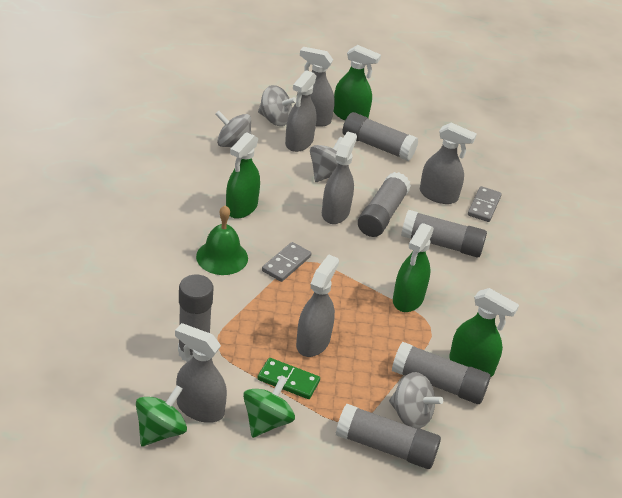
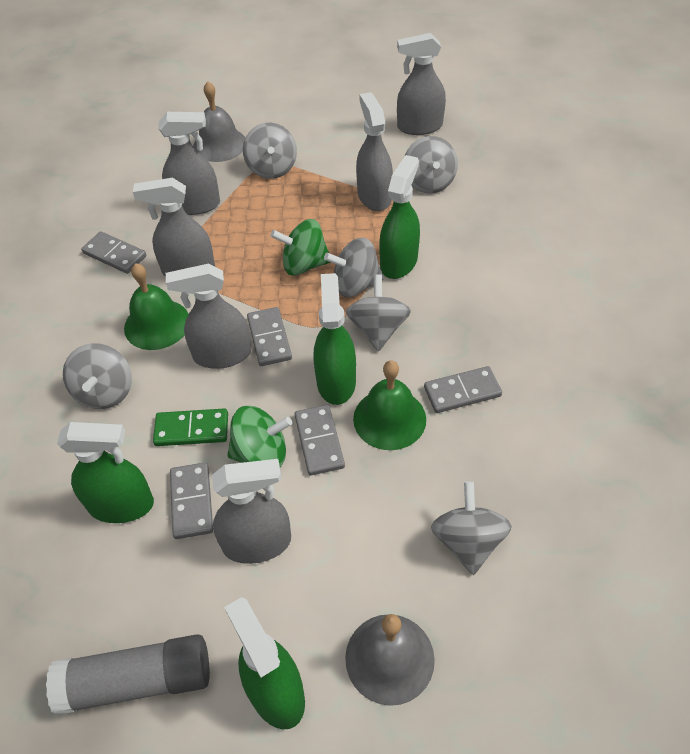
green bell: 1 -> 2
grey bell: 0 -> 2
grey domino: 2 -> 5
grey glue stick: 6 -> 1
grey spinning top: 4 -> 6

